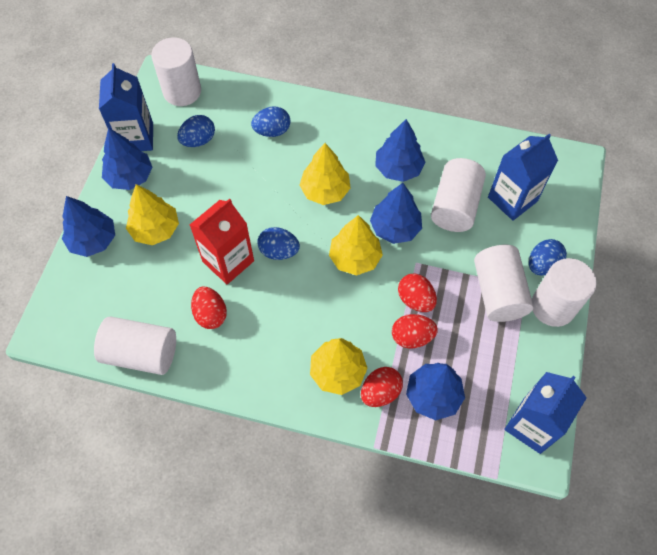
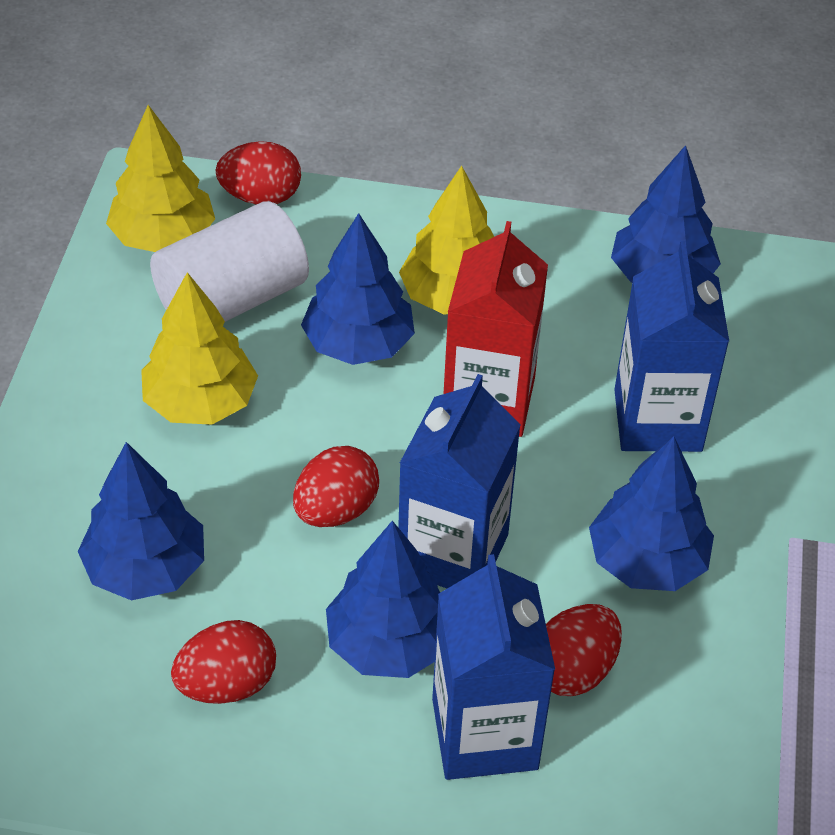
blue egg: 4 -> 0
white cylinder: 5 -> 1
yellow tree: 4 -> 3

